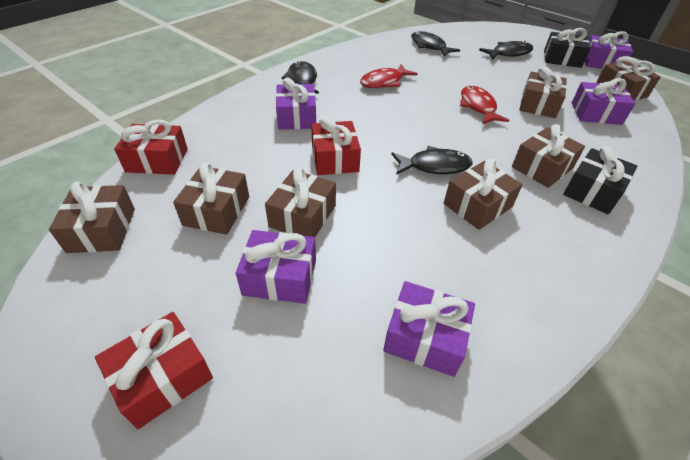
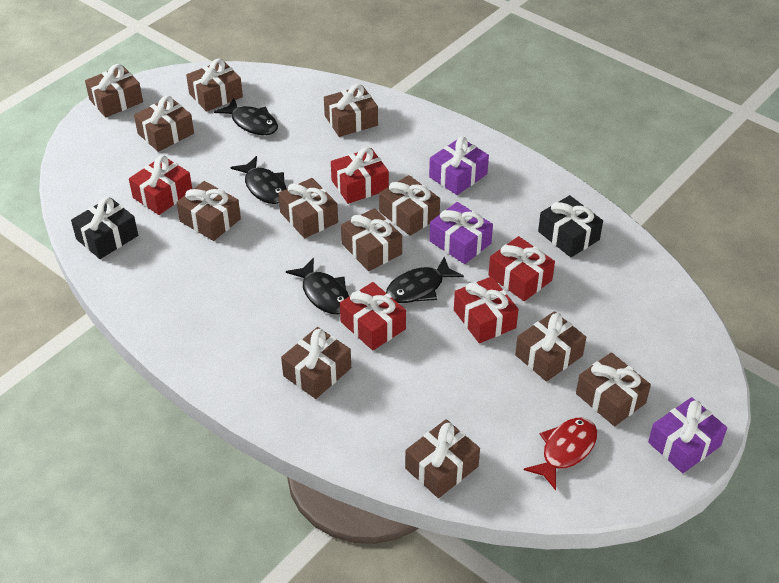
brown gift: 7 -> 12
purple gift: 5 -> 3
red fish: 2 -> 1
red gift: 3 -> 5

